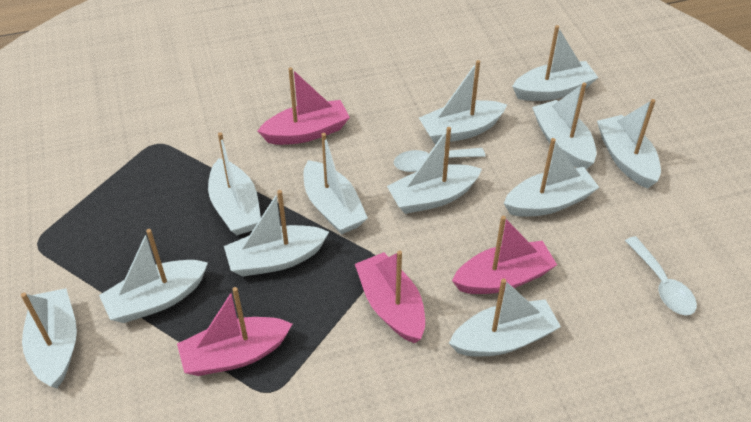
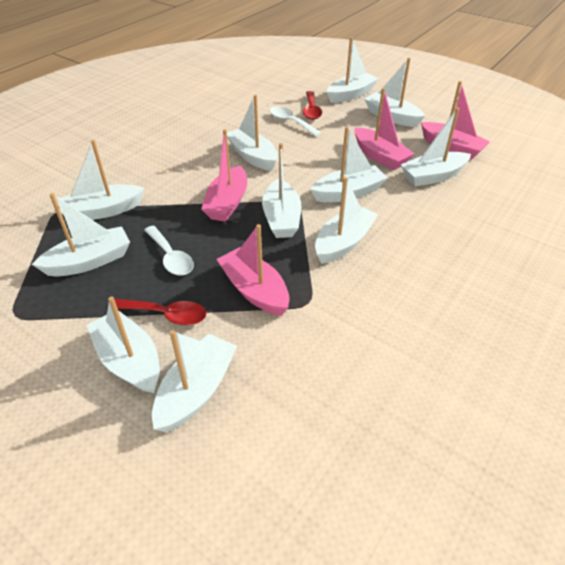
red spoon: 0 -> 2
white boat: 12 -> 11

